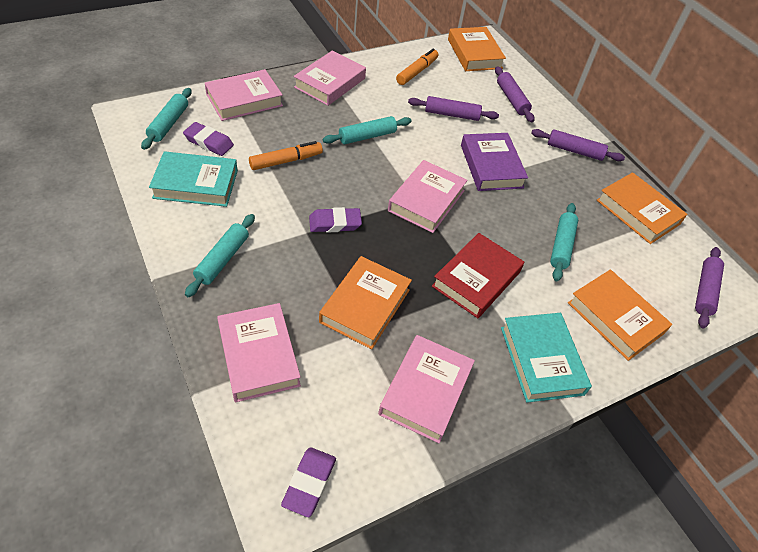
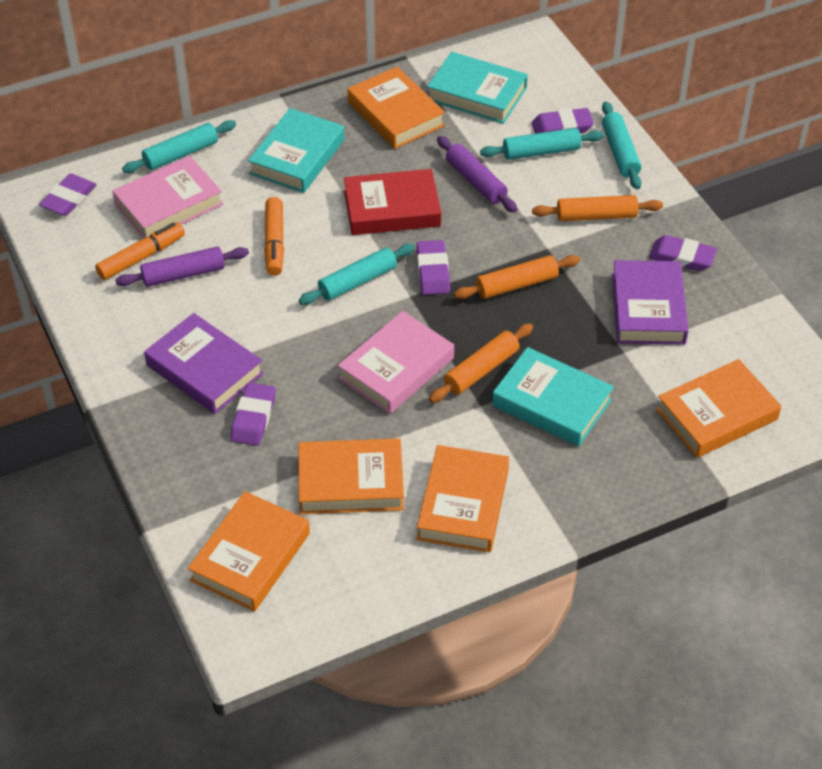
orange book: 4 -> 5
orange rolling pin: 0 -> 3
pink book: 5 -> 2
purple book: 1 -> 2
purple eraser: 3 -> 5
purple rolling pin: 4 -> 2
turquoise book: 2 -> 3

